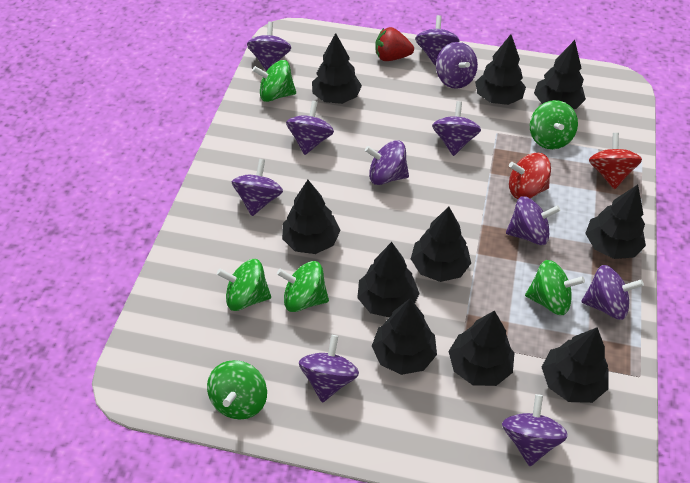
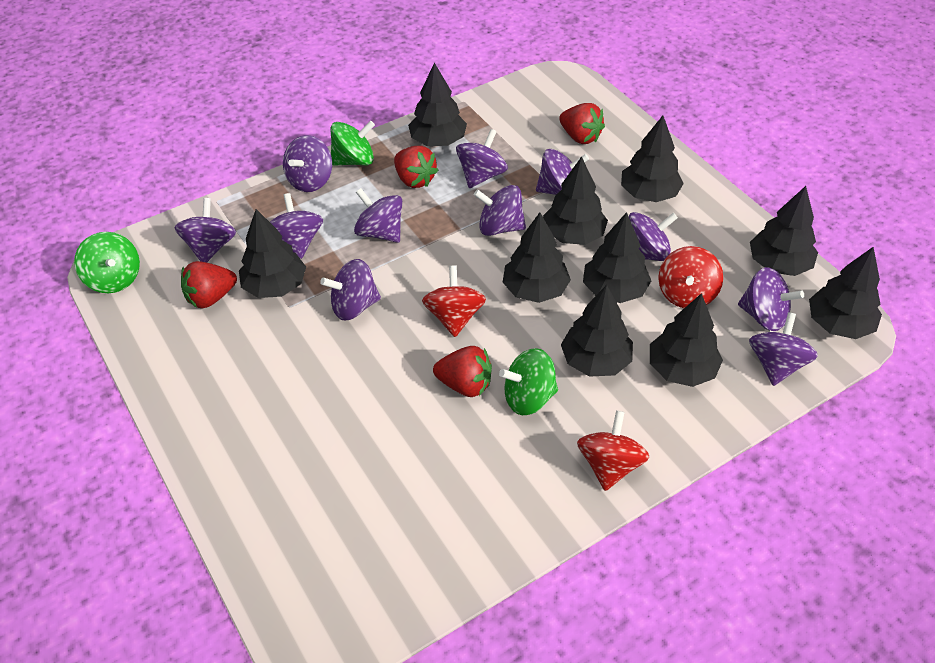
green spinning top: 6 -> 3
red spinning top: 2 -> 3
red strawberry: 1 -> 4

